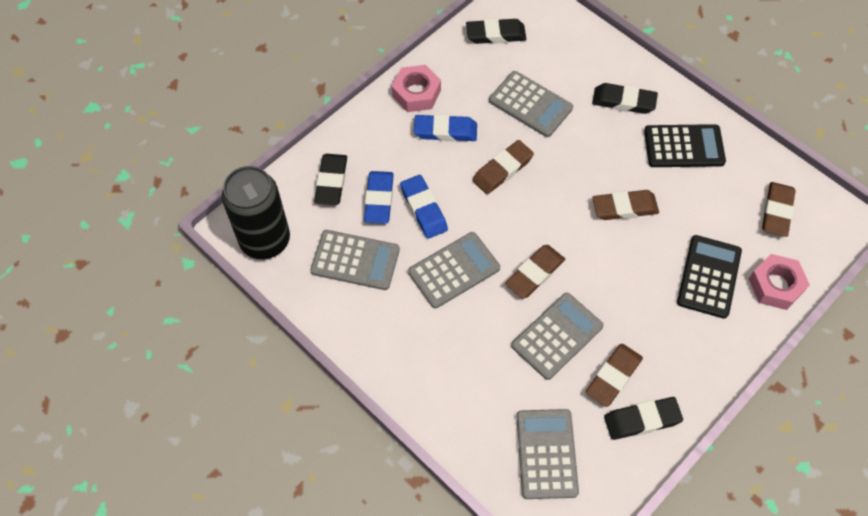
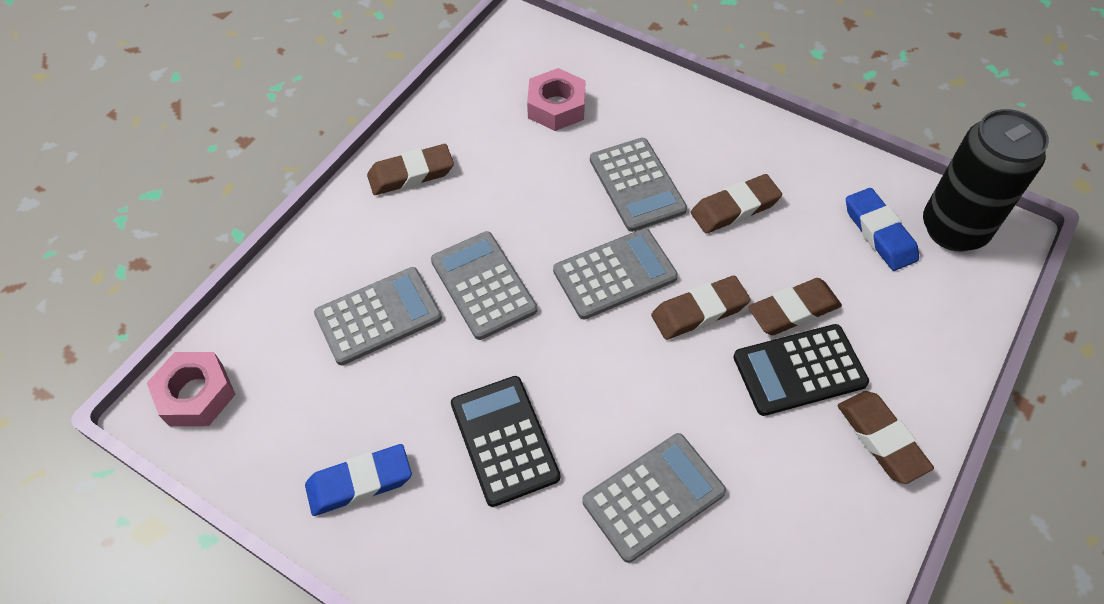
black eraser: 4 -> 0
blue eraser: 3 -> 2

